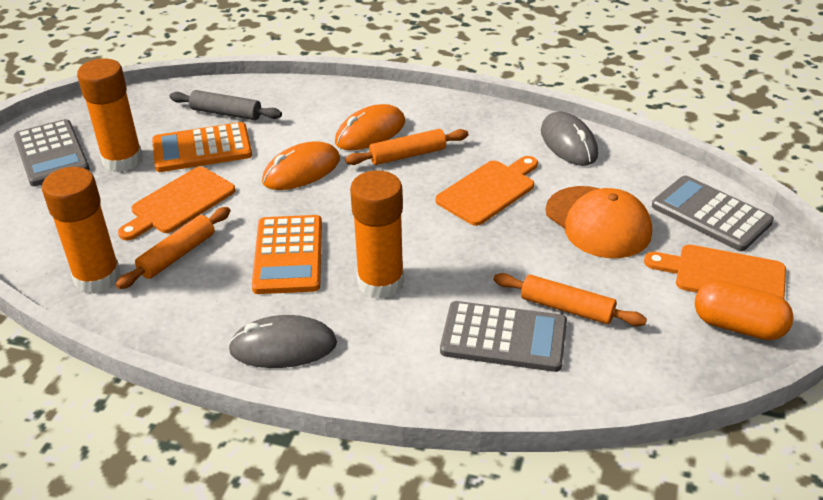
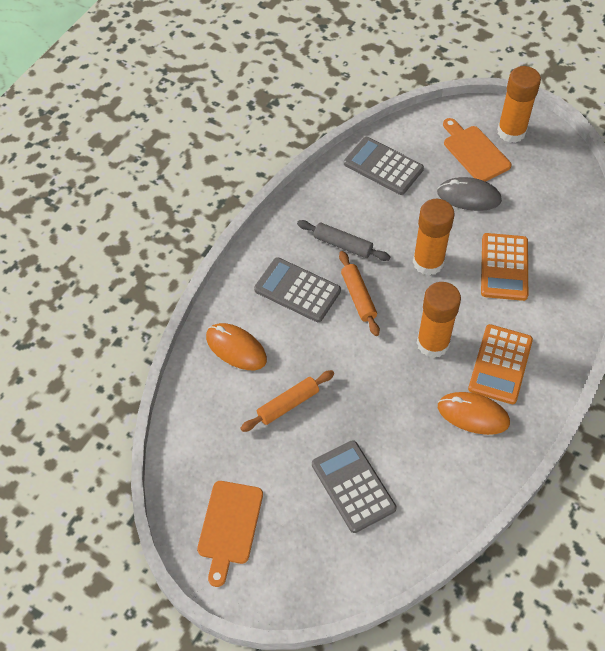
grey mouse: 2 -> 1
orange cap: 1 -> 0
orange capsule: 1 -> 0
orange cutting board: 3 -> 2
orange rolling pin: 3 -> 2

